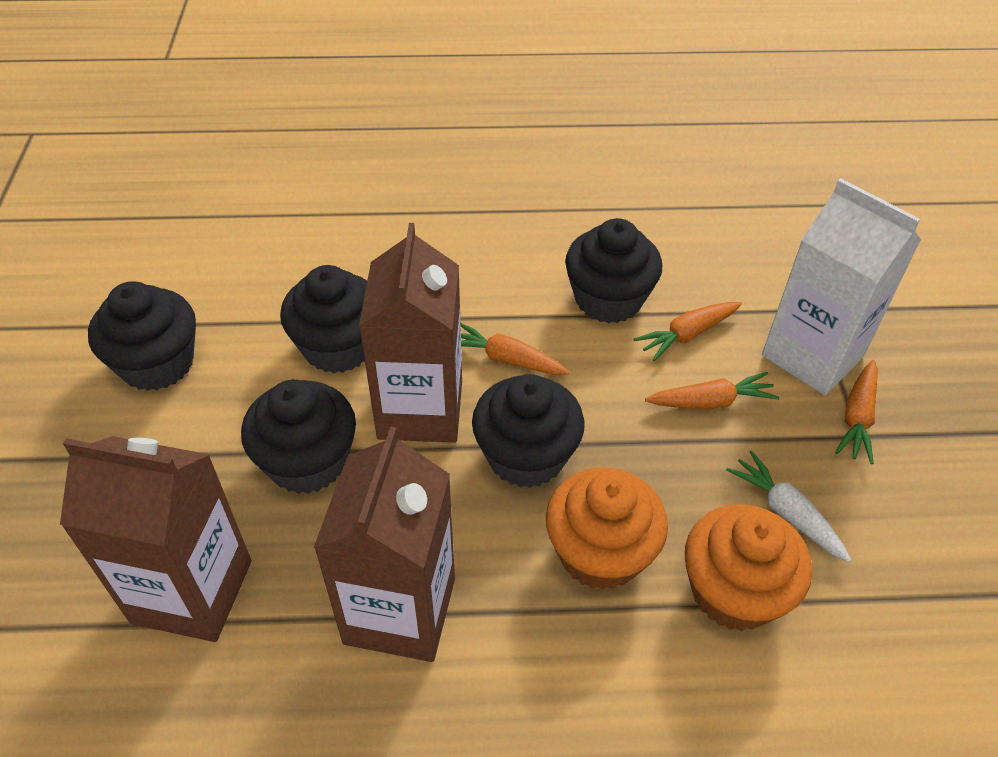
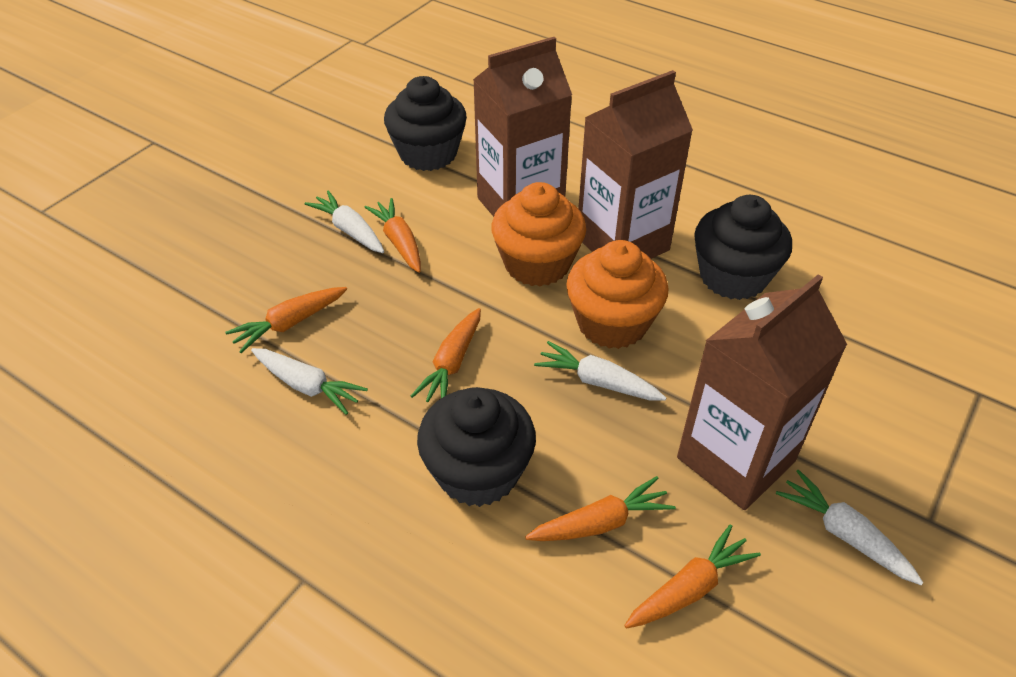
black cupcake: 5 -> 3
orange carrot: 4 -> 5
white carrot: 1 -> 4
white carton: 1 -> 0

